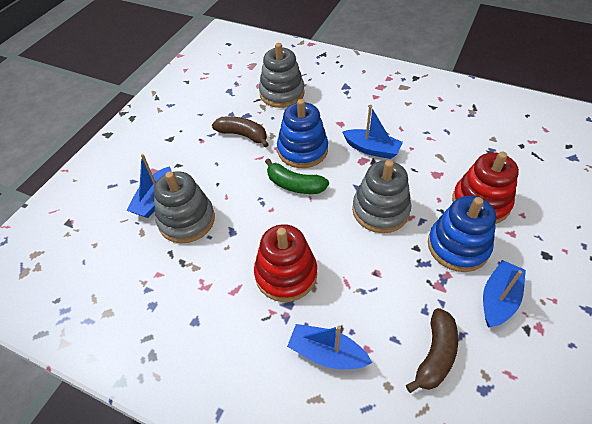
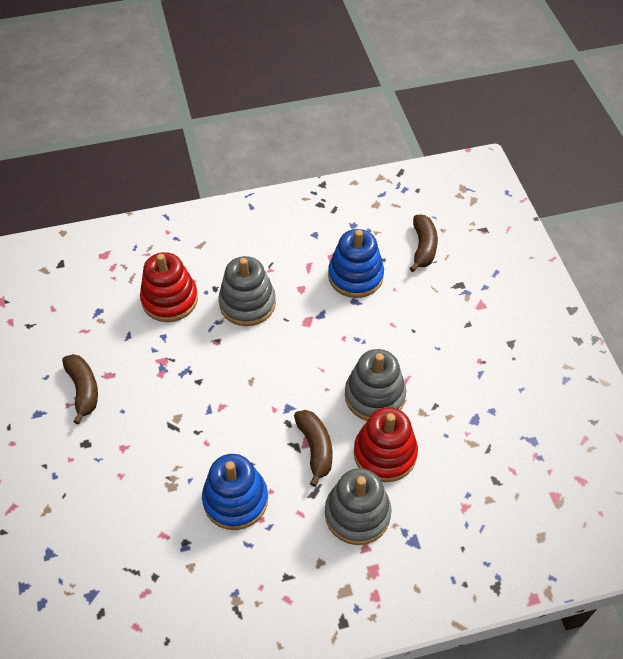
blue boat: 4 -> 0
brown banana: 2 -> 3
green banana: 1 -> 0

